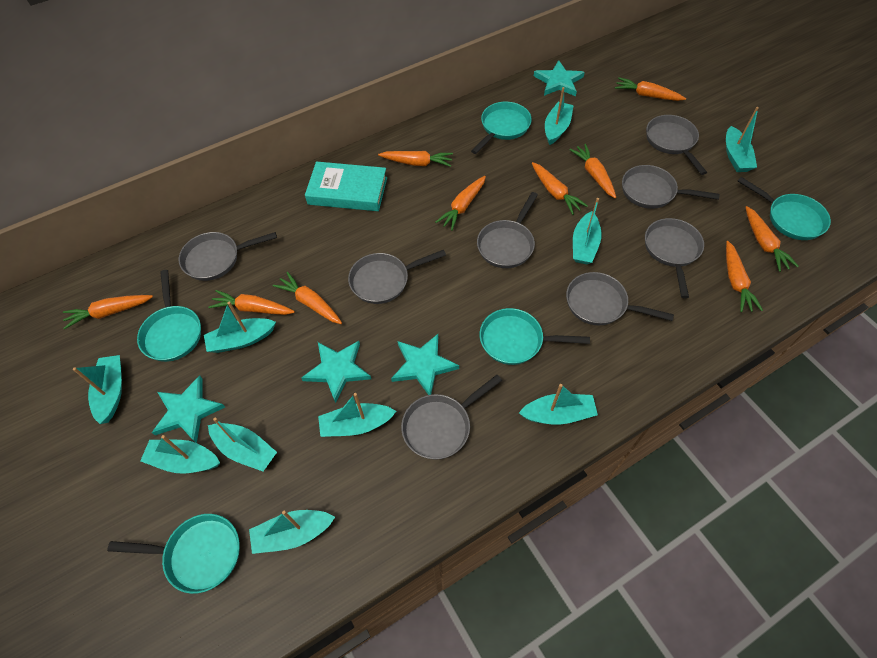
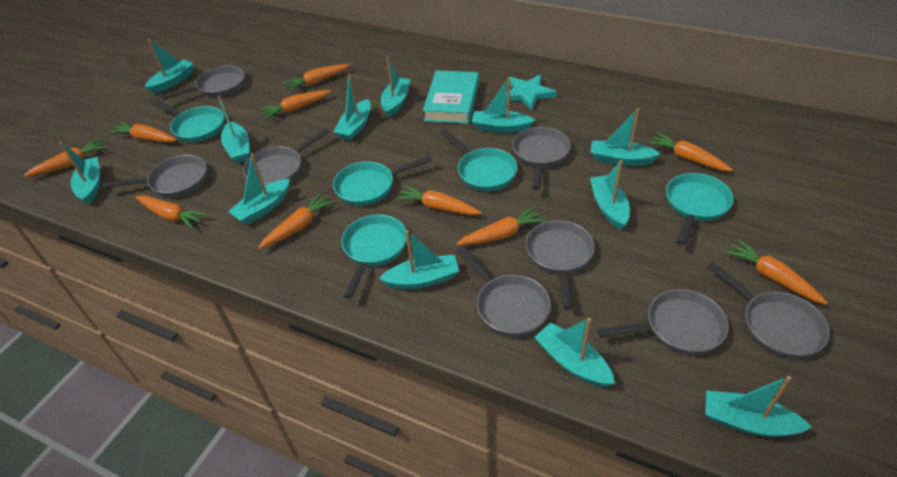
turquoise boat: 10 -> 12
turquoise star: 4 -> 1

